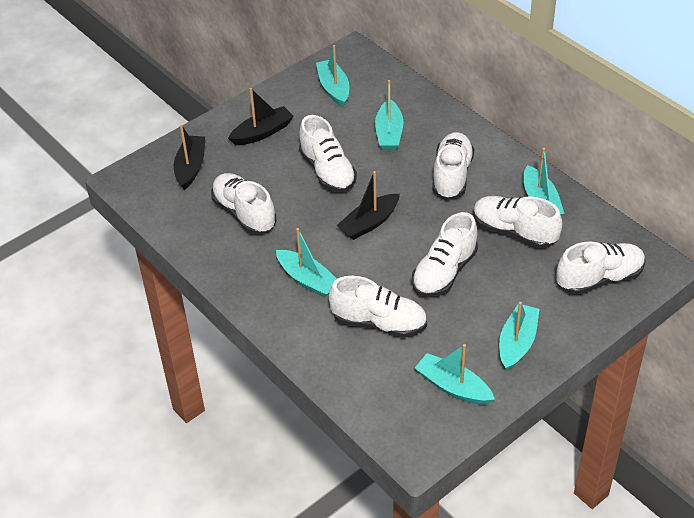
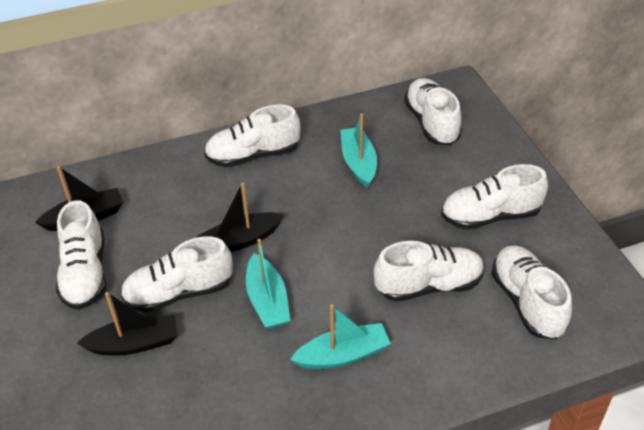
turquoise boat: 6 -> 3

